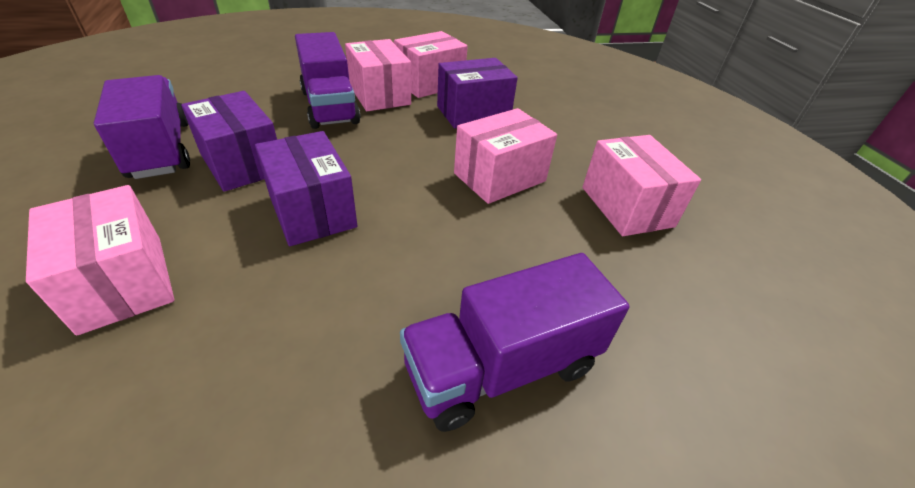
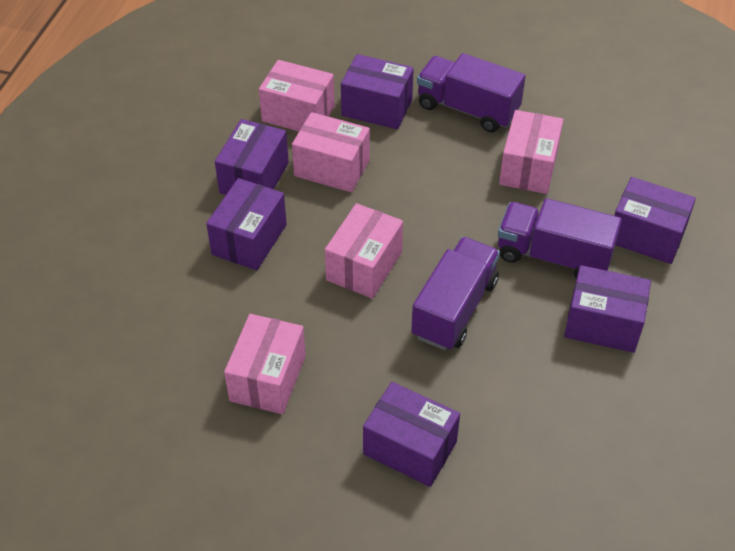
purple box: 3 -> 6

